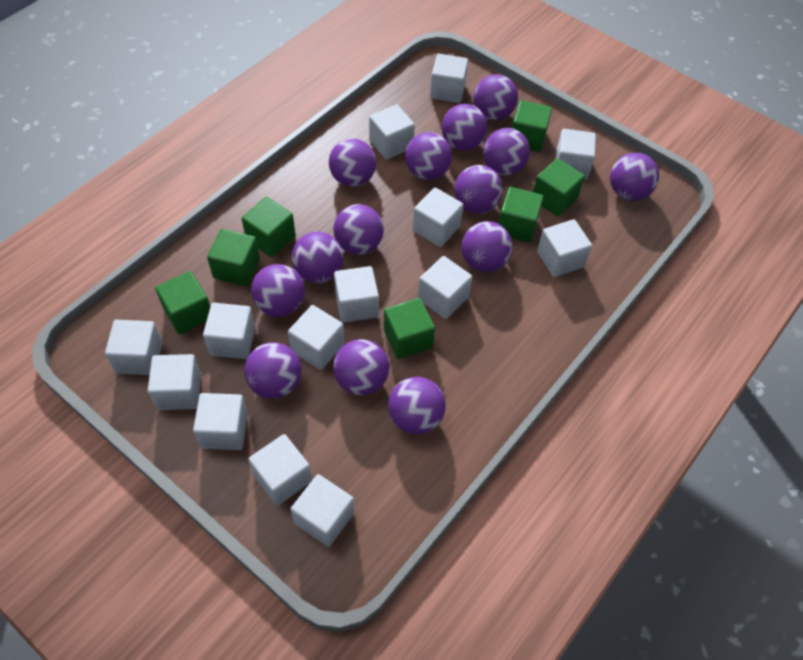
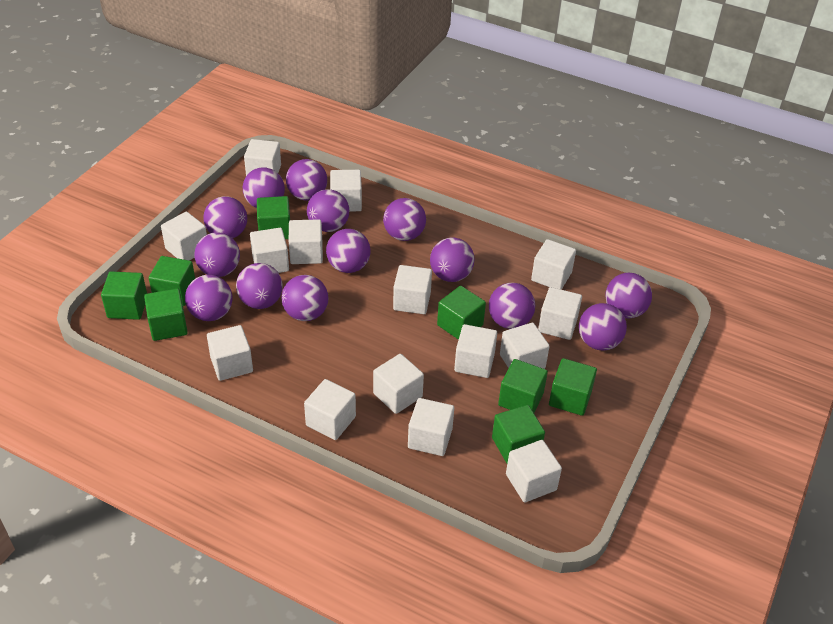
green cube: 7 -> 8
white cube: 14 -> 15

